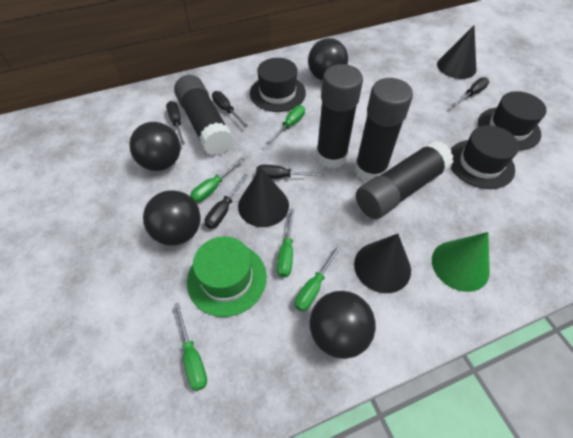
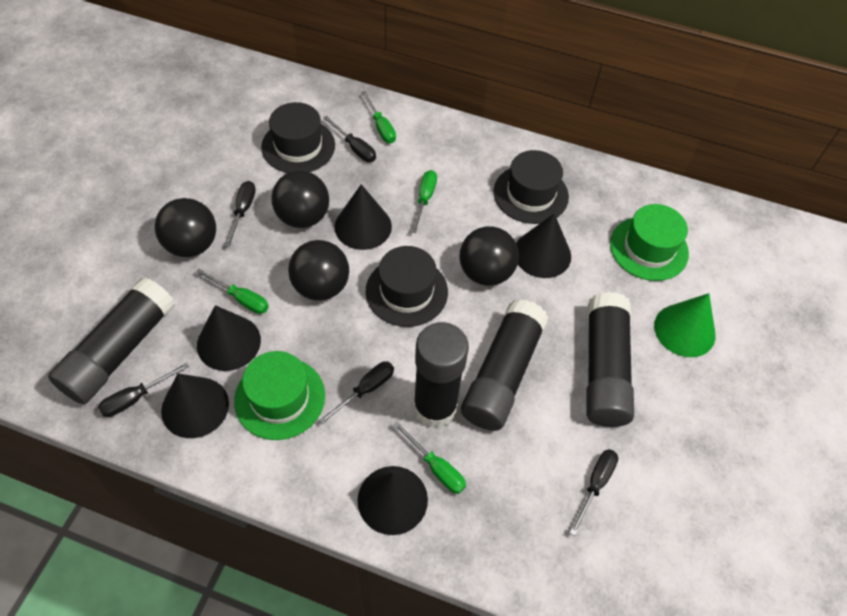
black cone: 3 -> 5
green hat: 1 -> 2
green screwdriver: 5 -> 4

